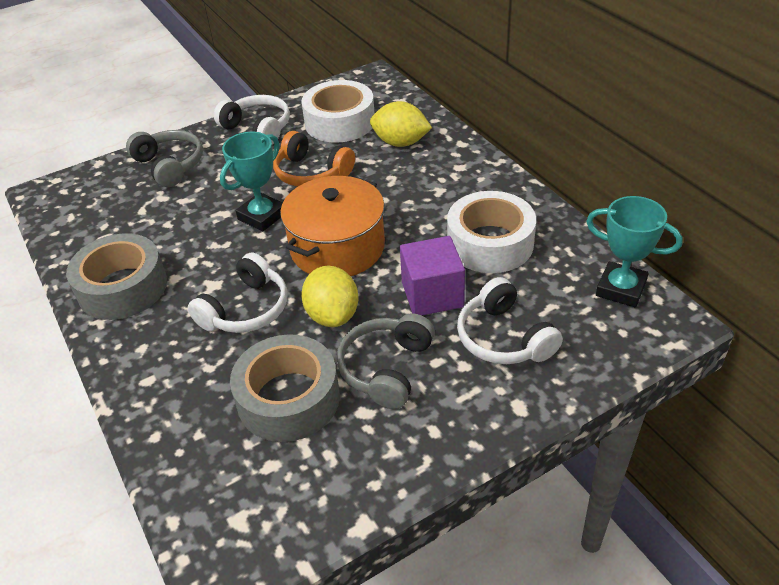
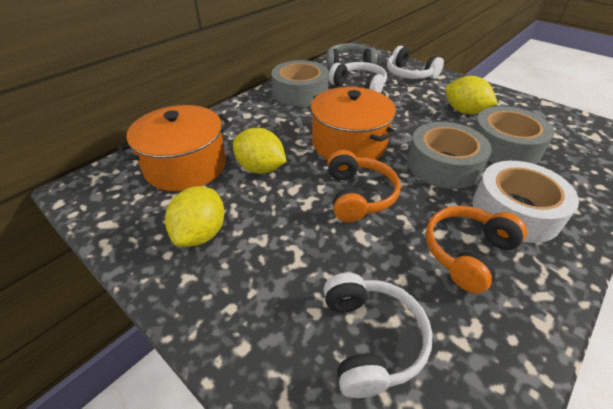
grey headphones: 2 -> 1
grey tape: 2 -> 3
orange headphones: 1 -> 2
orange pot: 1 -> 2
purple cube: 1 -> 0
turquoise trophy: 2 -> 0
white tape: 2 -> 1
yellow lemon: 2 -> 3

